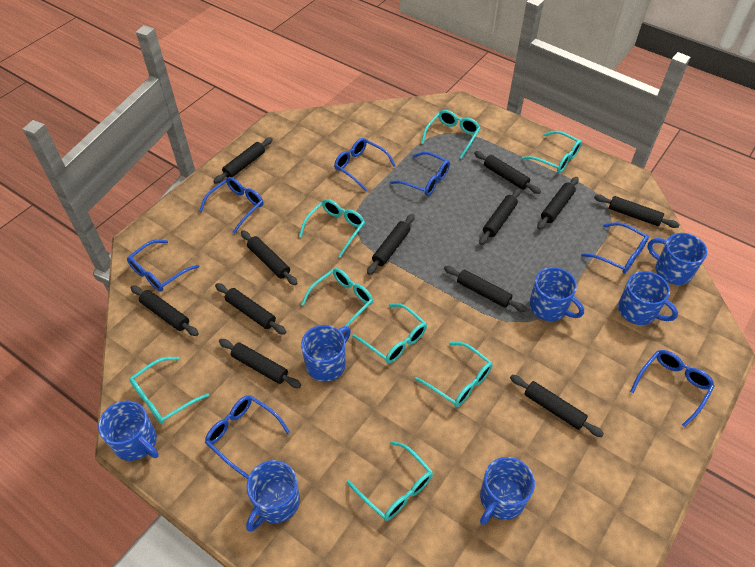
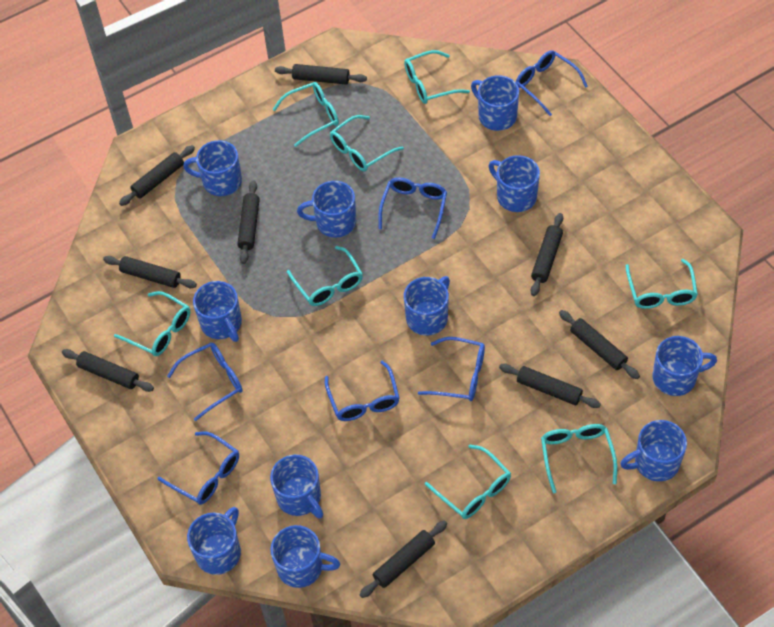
black rolling pin: 12 -> 9
blue glasses: 7 -> 6
blue mug: 7 -> 11

